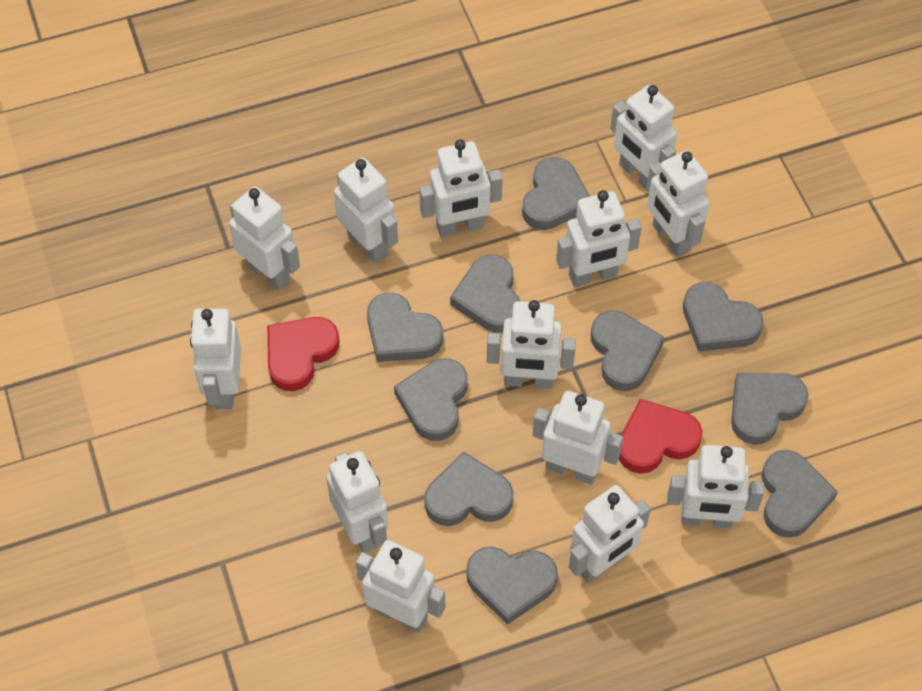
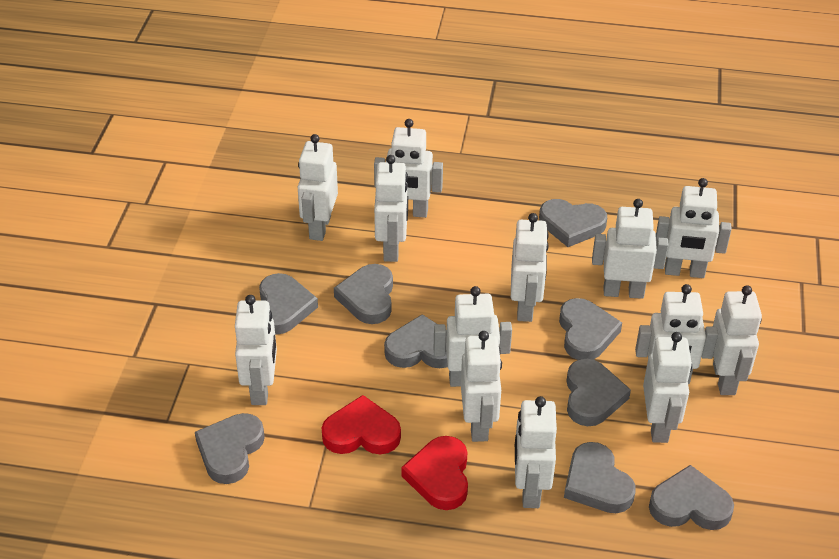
grey heart: 10 -> 9

